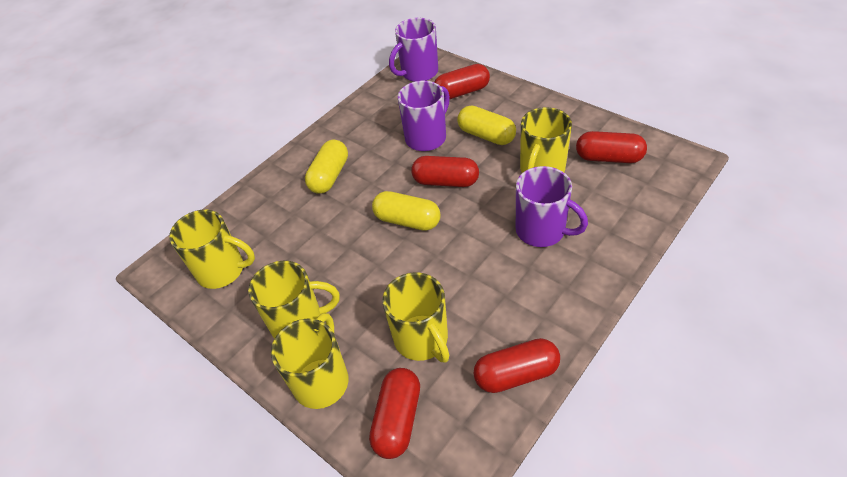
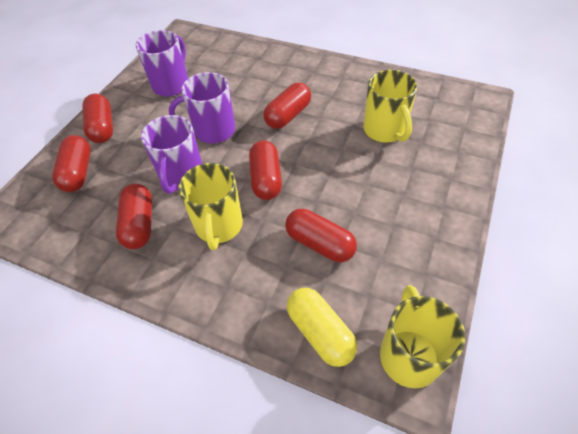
red capsule: 5 -> 6
yellow capsule: 3 -> 1
yellow mug: 5 -> 3

